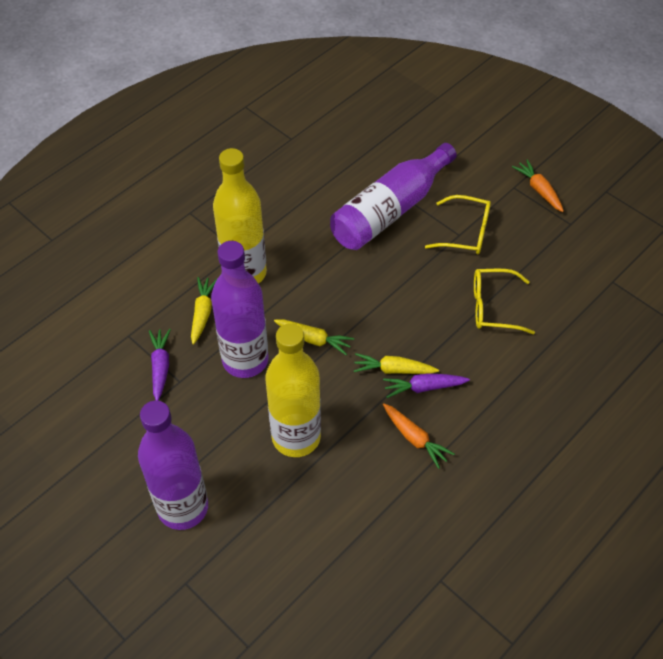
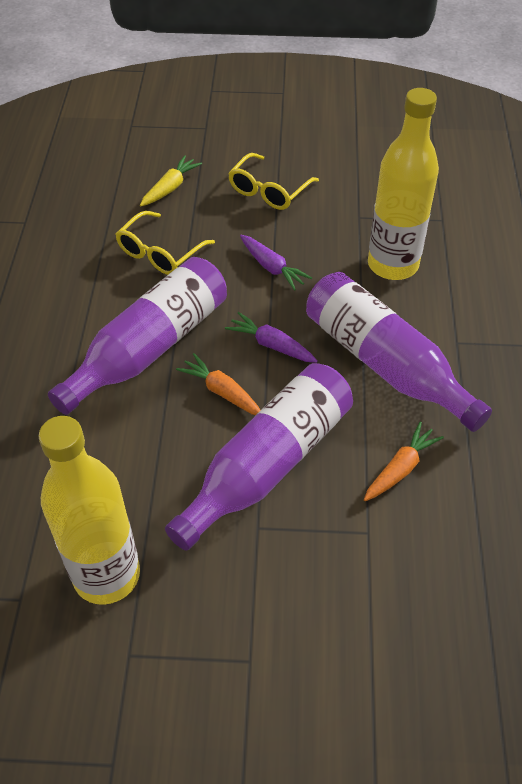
yellow carrot: 3 -> 1

